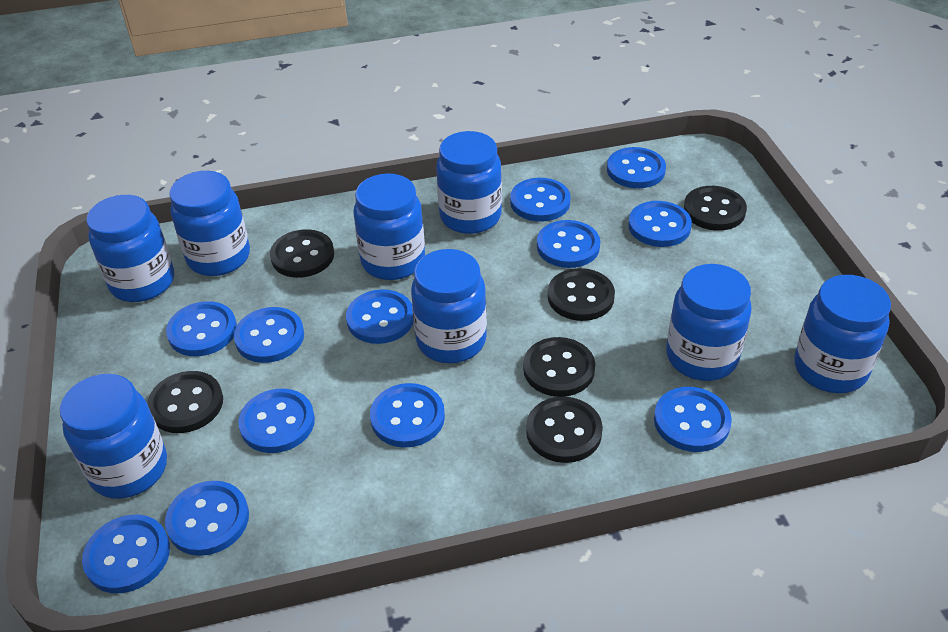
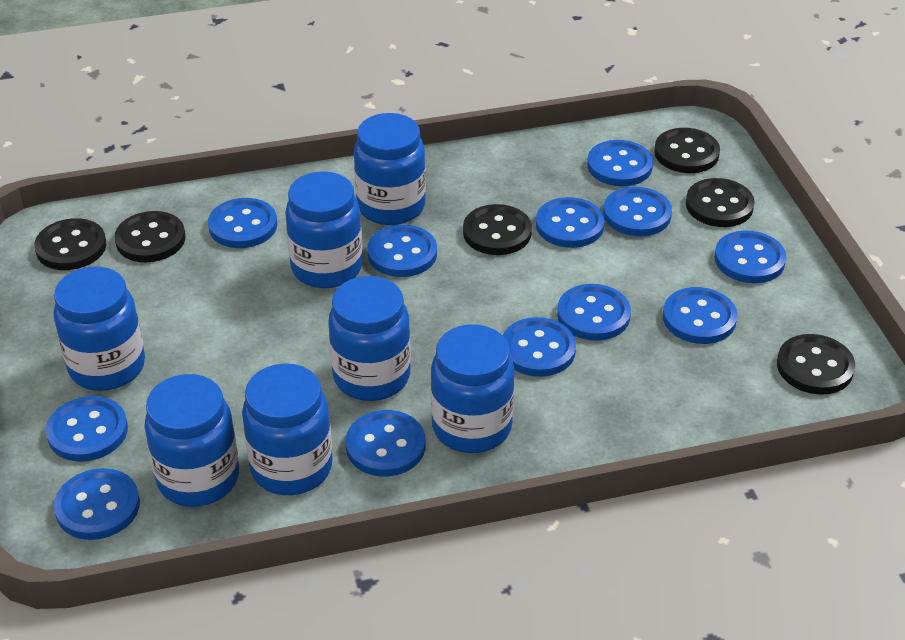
blue jar: 8 -> 7

